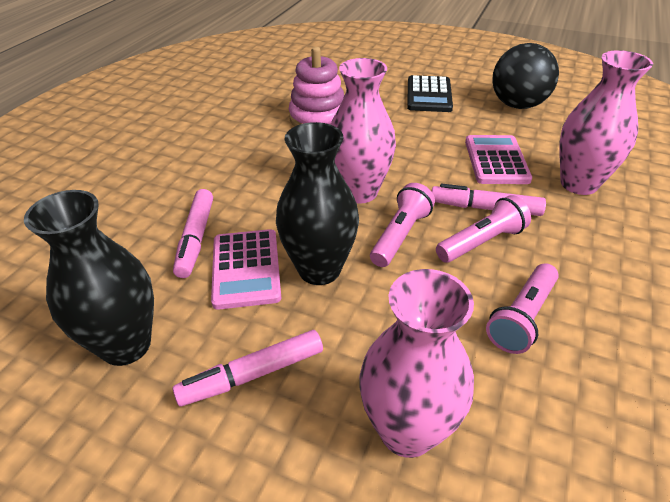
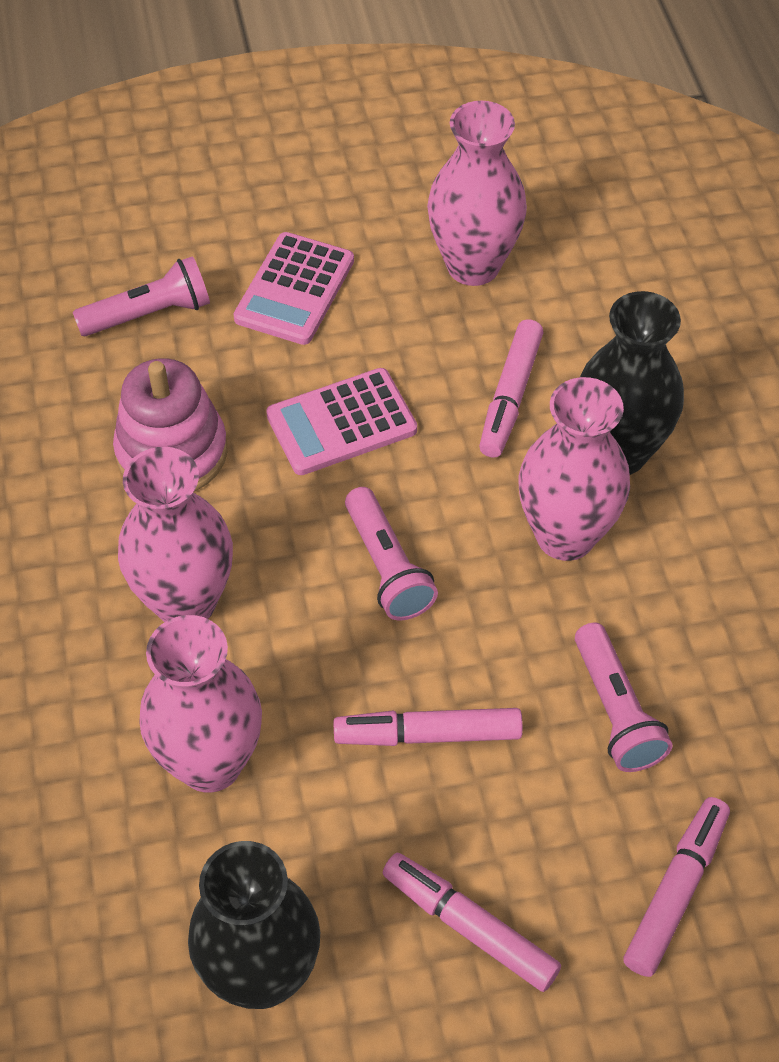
black ball: 1 -> 0
black calculator: 1 -> 0
pink marker: 3 -> 4
pink vase: 3 -> 4

